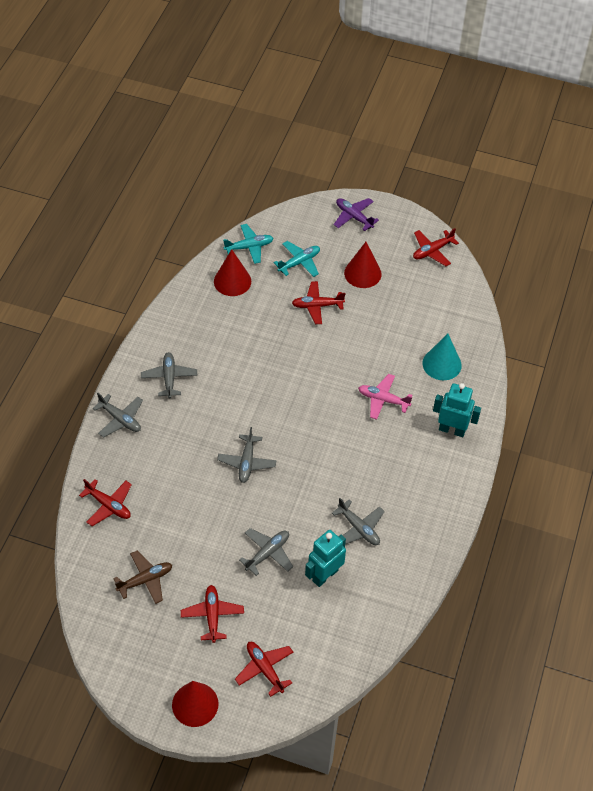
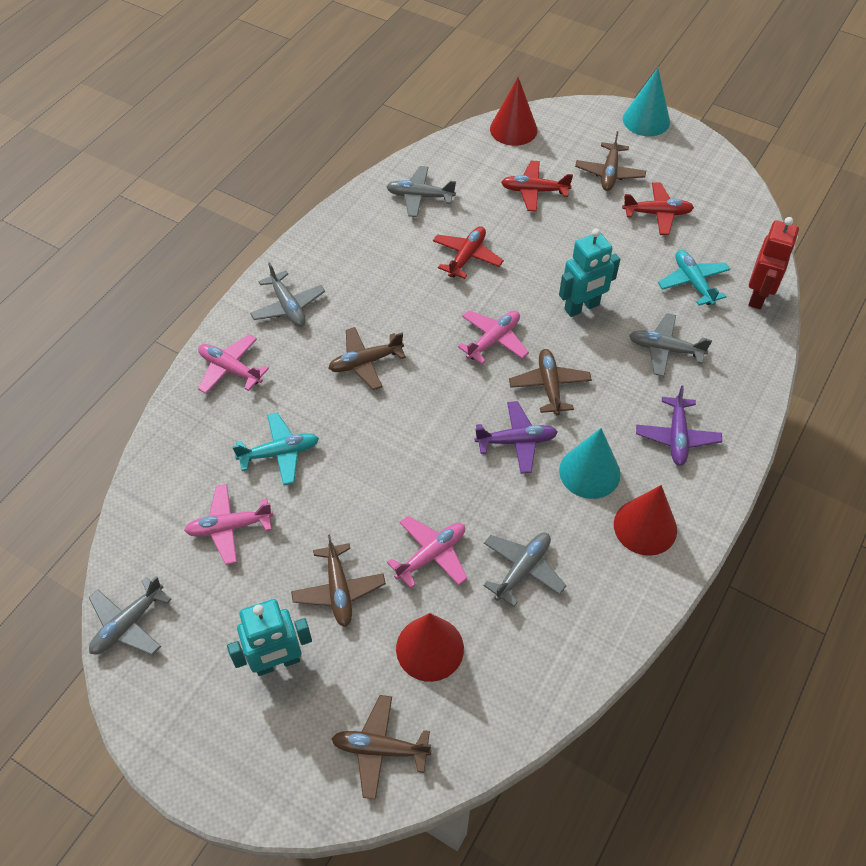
brown plane: 1 -> 5
pink plane: 1 -> 4
purple plane: 1 -> 2
red plane: 5 -> 3
red robot: 0 -> 1
turquoise cone: 1 -> 2

